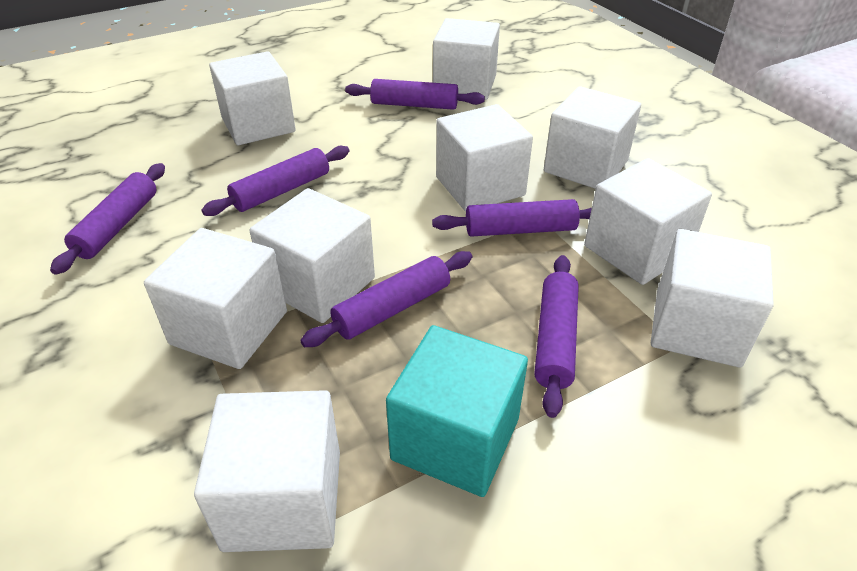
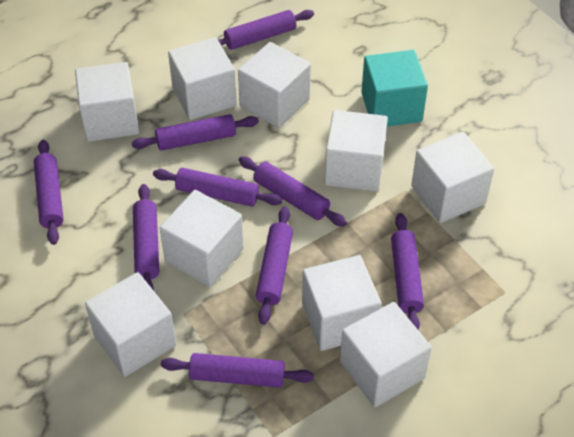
purple rolling pin: 6 -> 9

